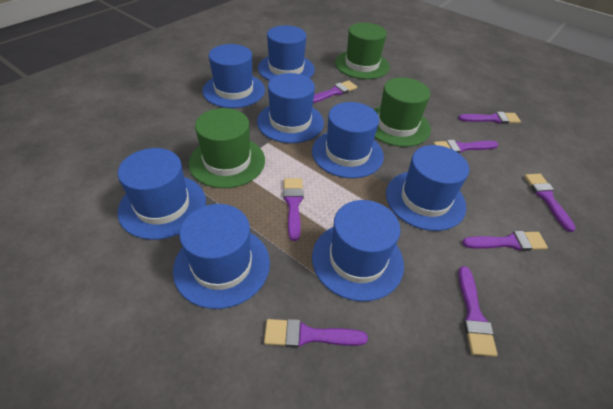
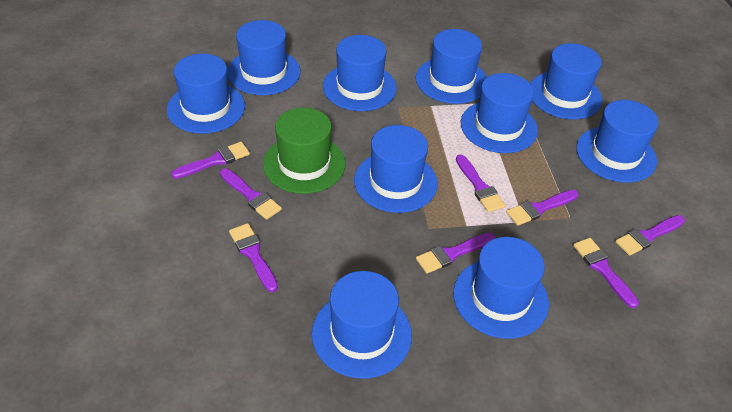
blue hat: 8 -> 10
green hat: 3 -> 1

